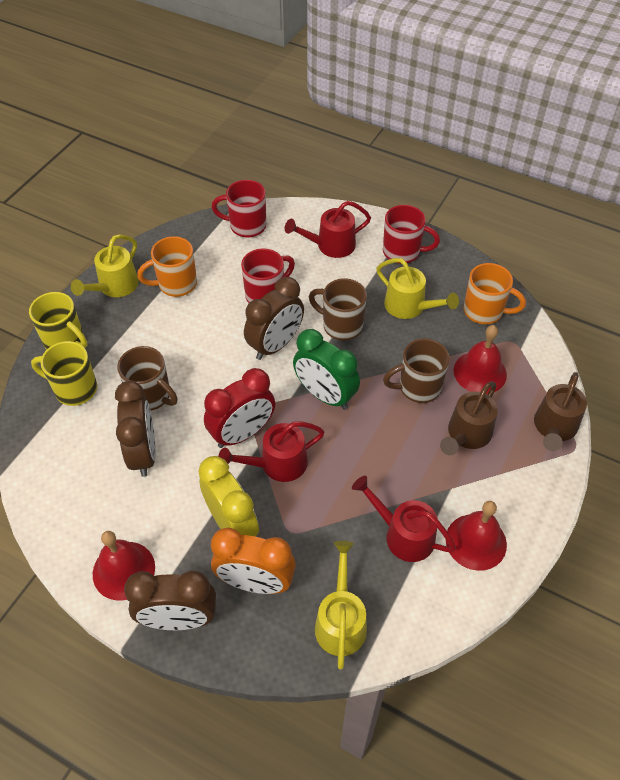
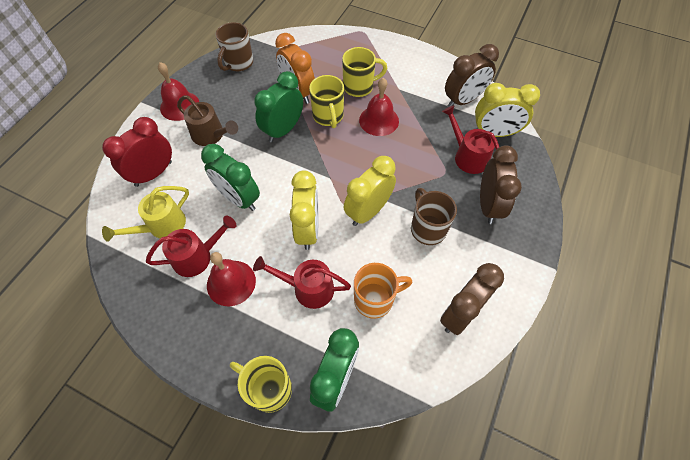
brown mug: 3 -> 2
brown watering can: 2 -> 1
green clock: 1 -> 3
orange mug: 2 -> 1
red mug: 3 -> 0
yellow clock: 1 -> 3
yellow mug: 2 -> 3
yellow watering can: 3 -> 1

